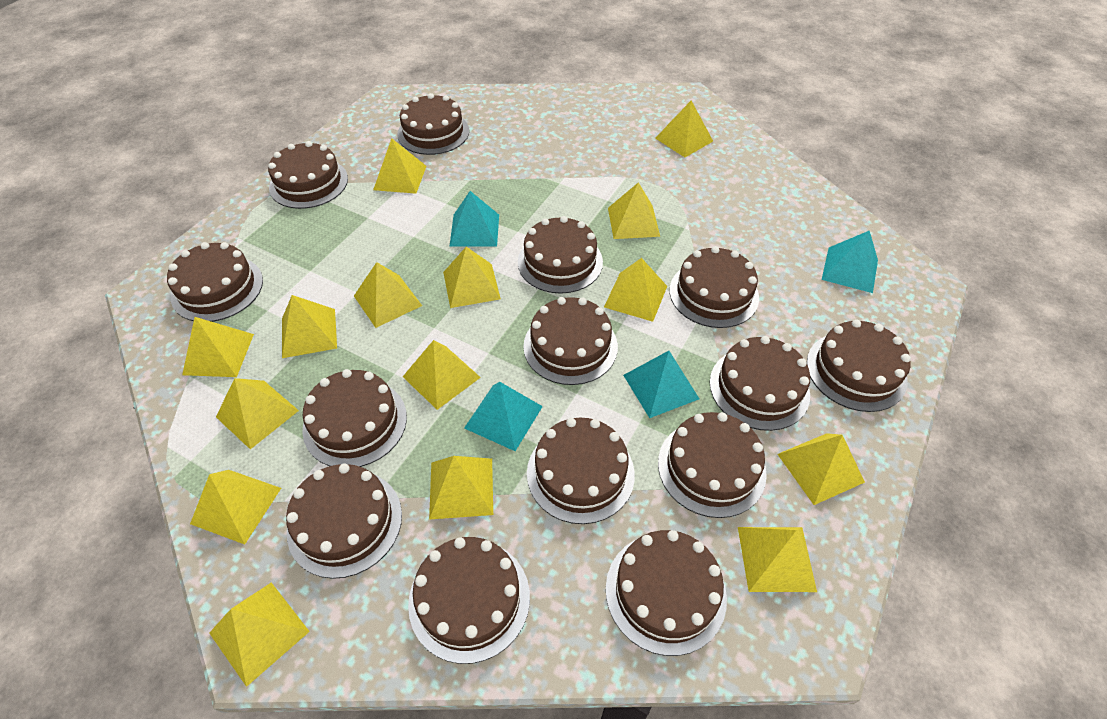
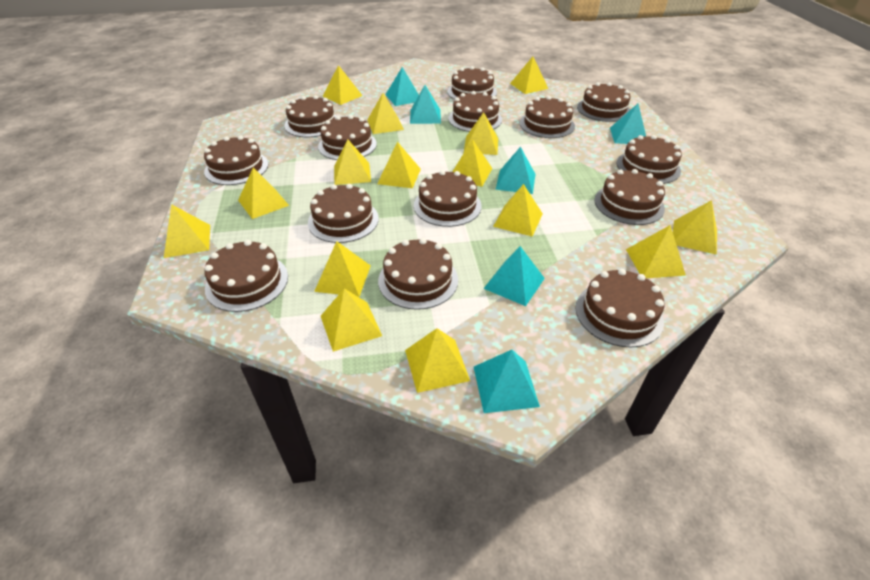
turquoise pyramid: 4 -> 6

